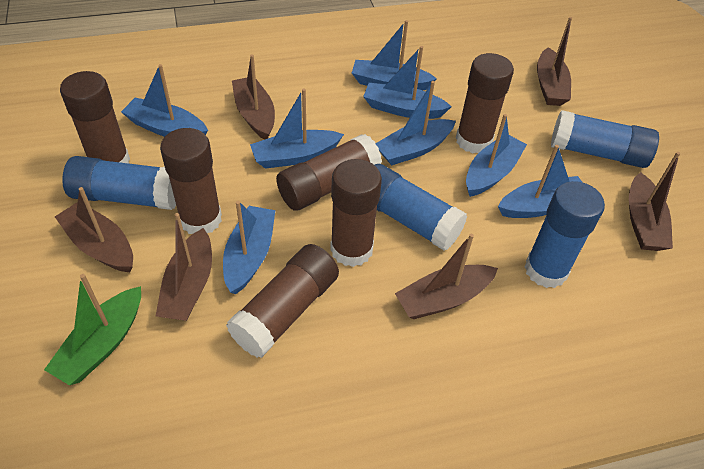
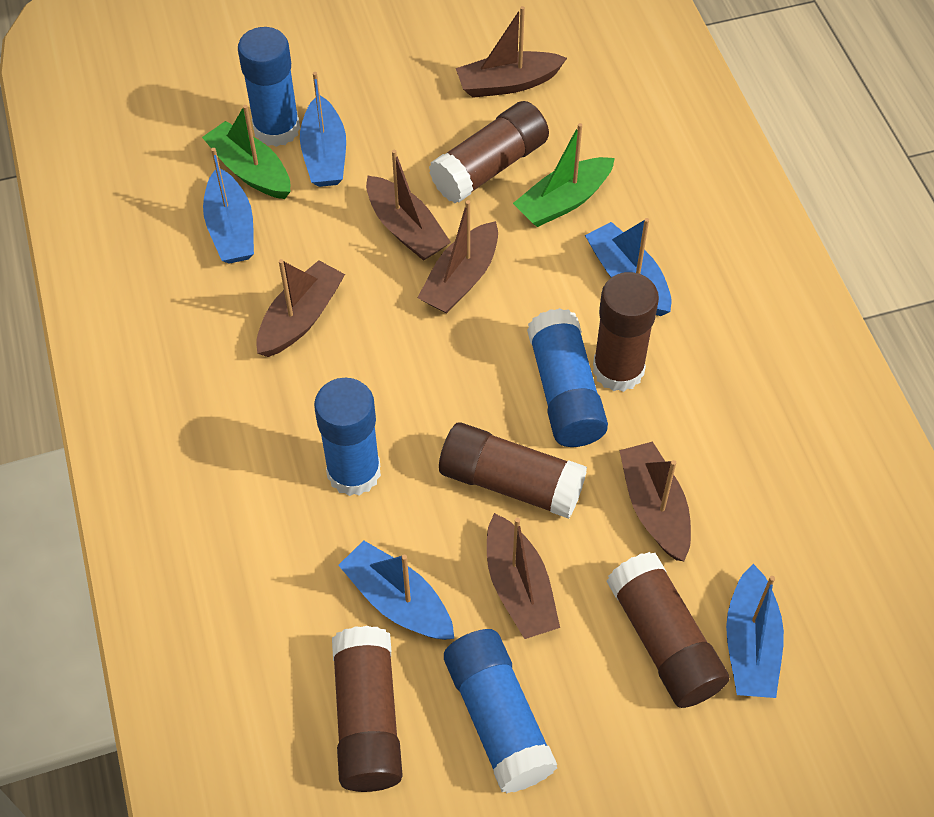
blue boat: 8 -> 5
brown glue stick: 6 -> 5
green boat: 1 -> 2

